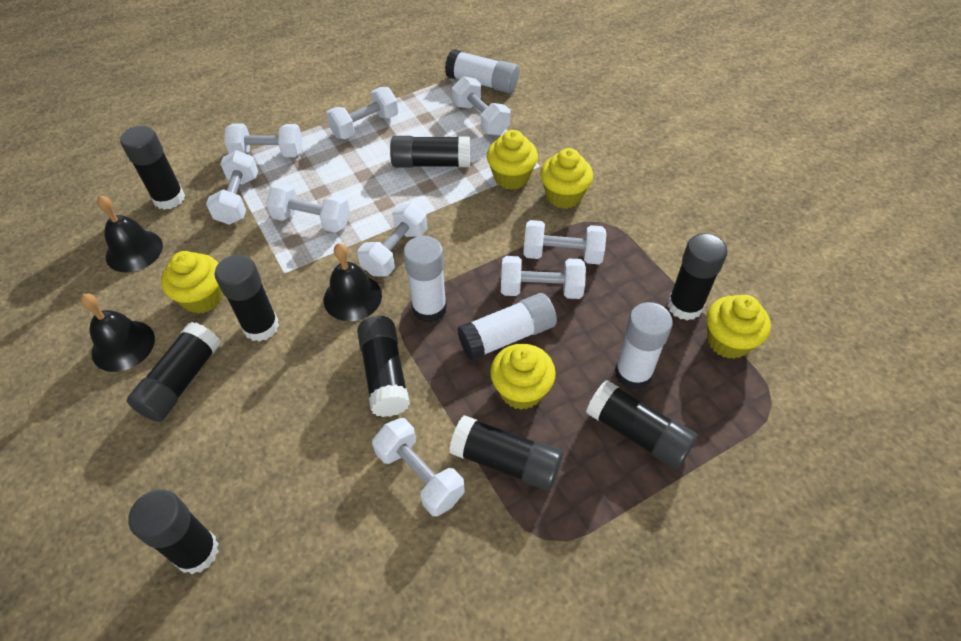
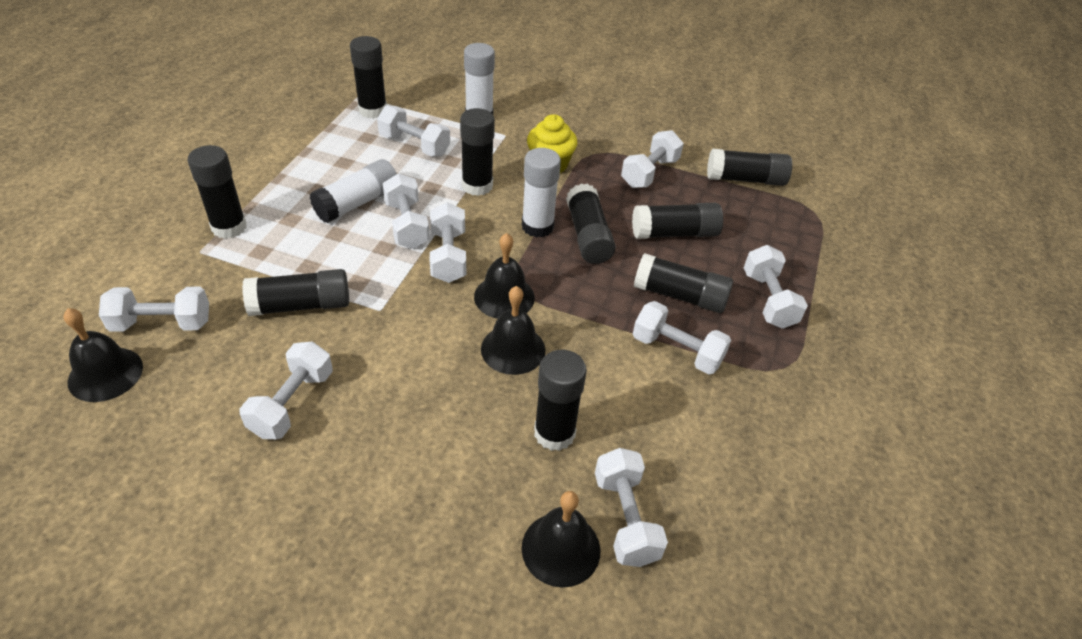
black bell: 3 -> 4
white glue stick: 4 -> 3
yellow cupcake: 5 -> 1

